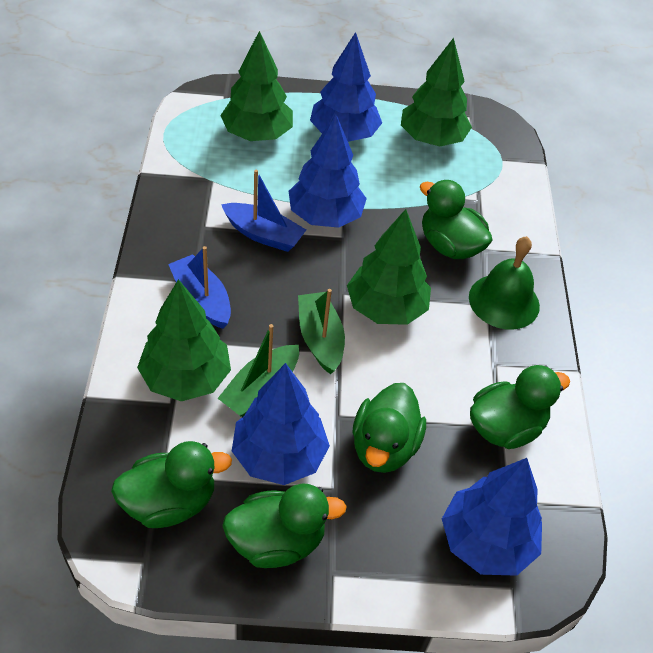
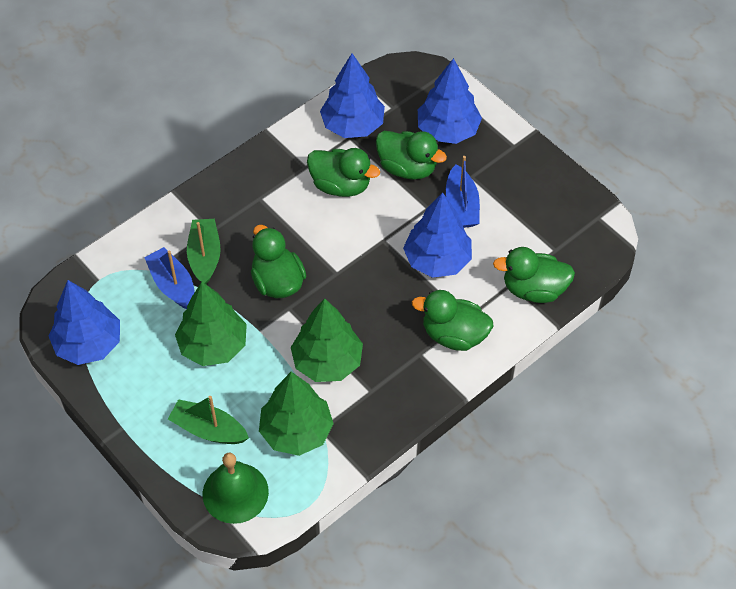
green tree: 4 -> 3

